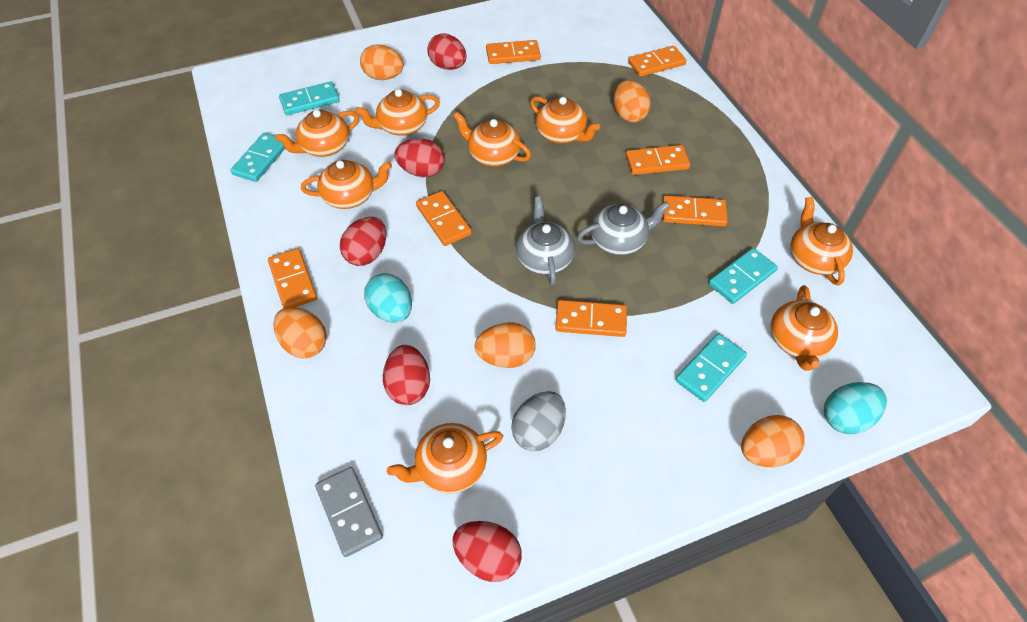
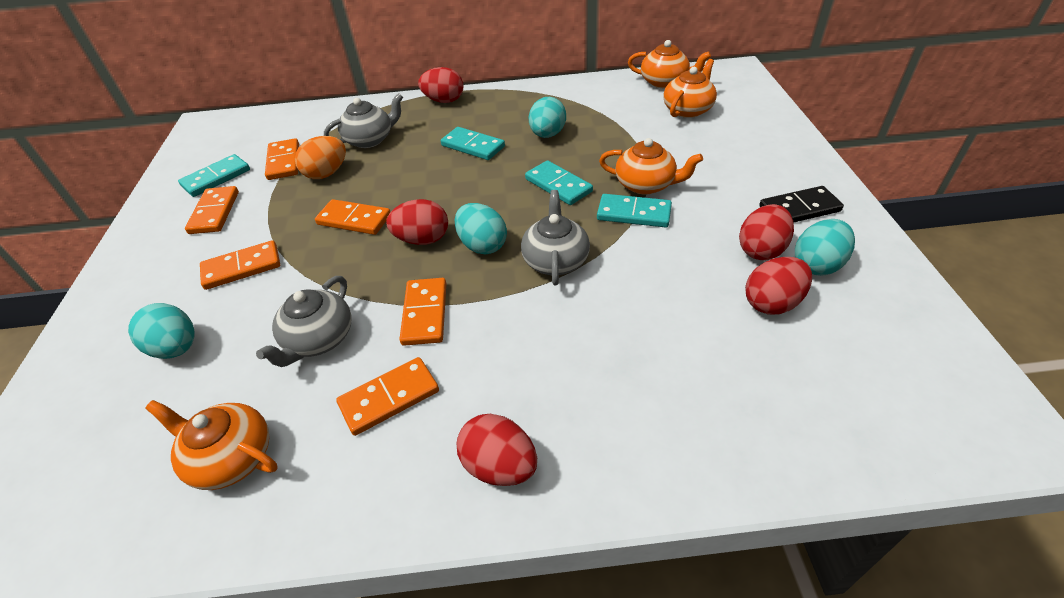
black domino: 0 -> 1
grey domino: 1 -> 0
grey egg: 1 -> 0
grey teapot: 2 -> 3
orange domino: 7 -> 6
orange egg: 5 -> 1
orange teapot: 8 -> 4
turquoise egg: 2 -> 4

